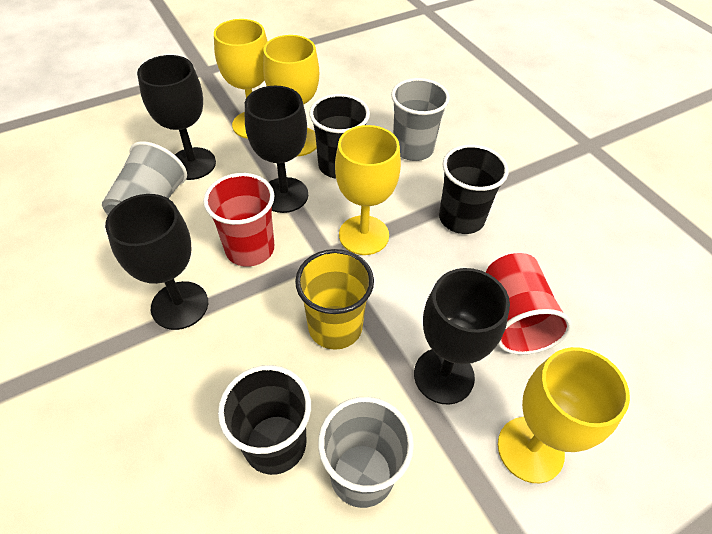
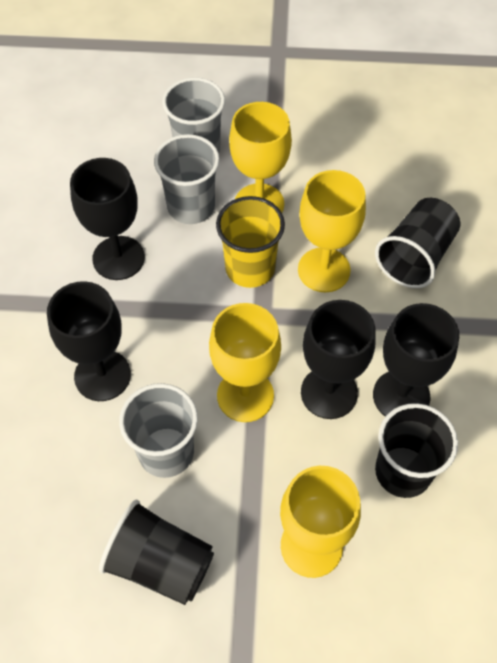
red cup: 2 -> 0

